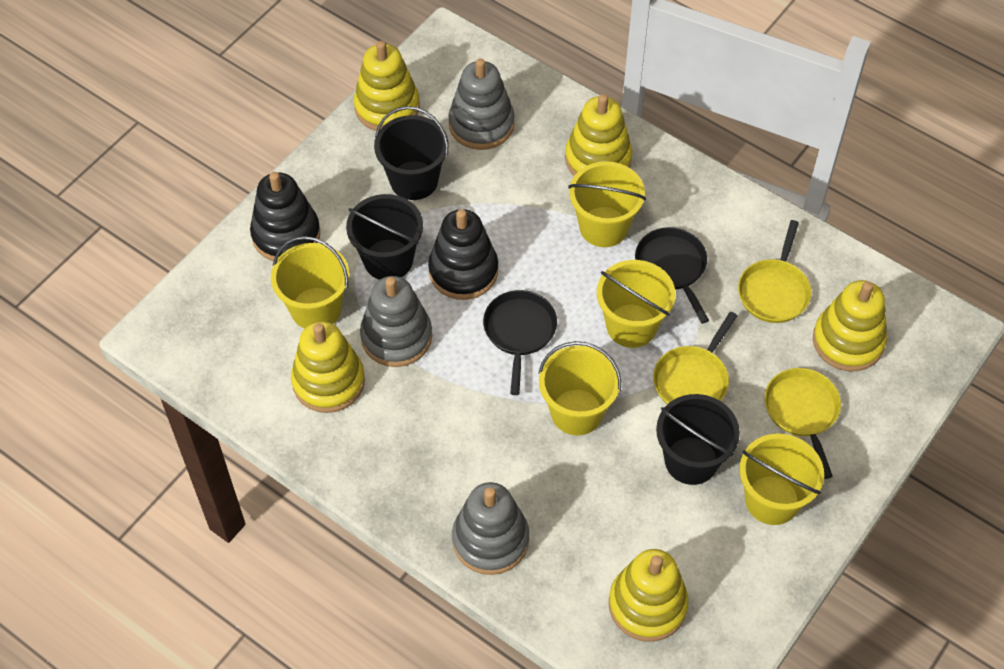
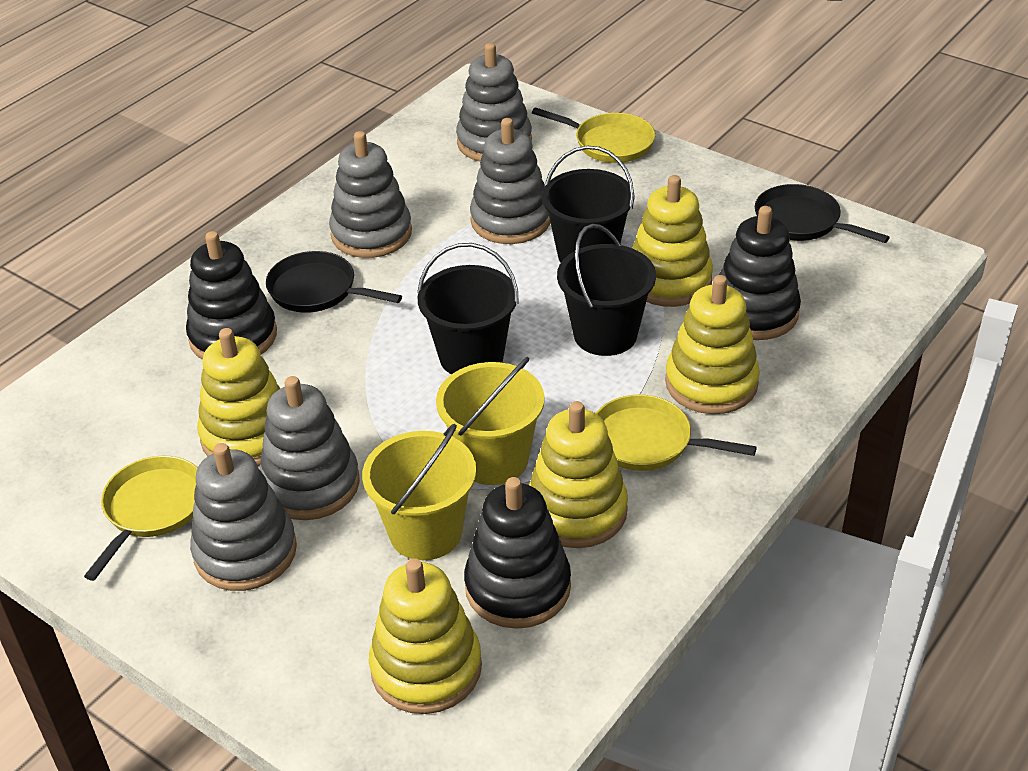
black stacking toy: 2 -> 3
grey stacking toy: 3 -> 5
yellow bucket: 5 -> 2

